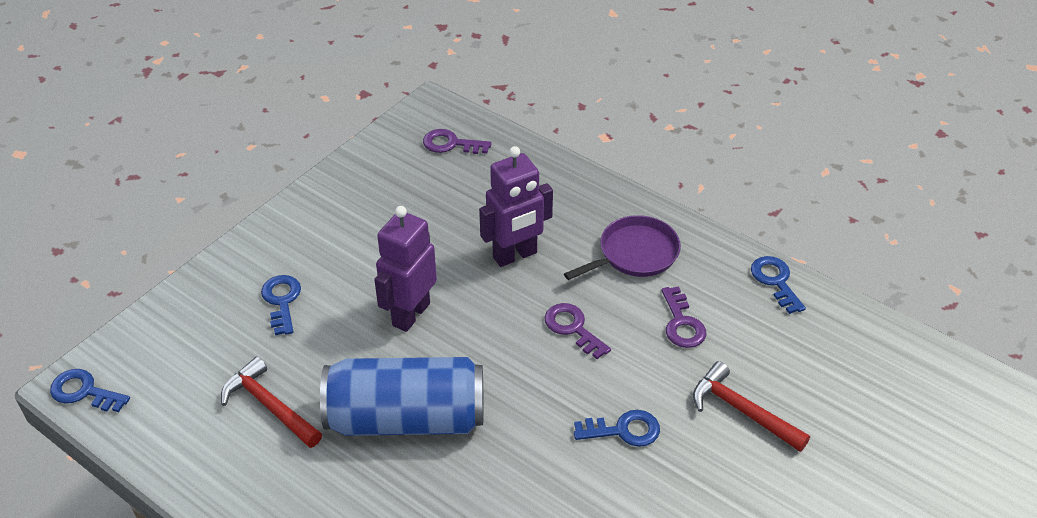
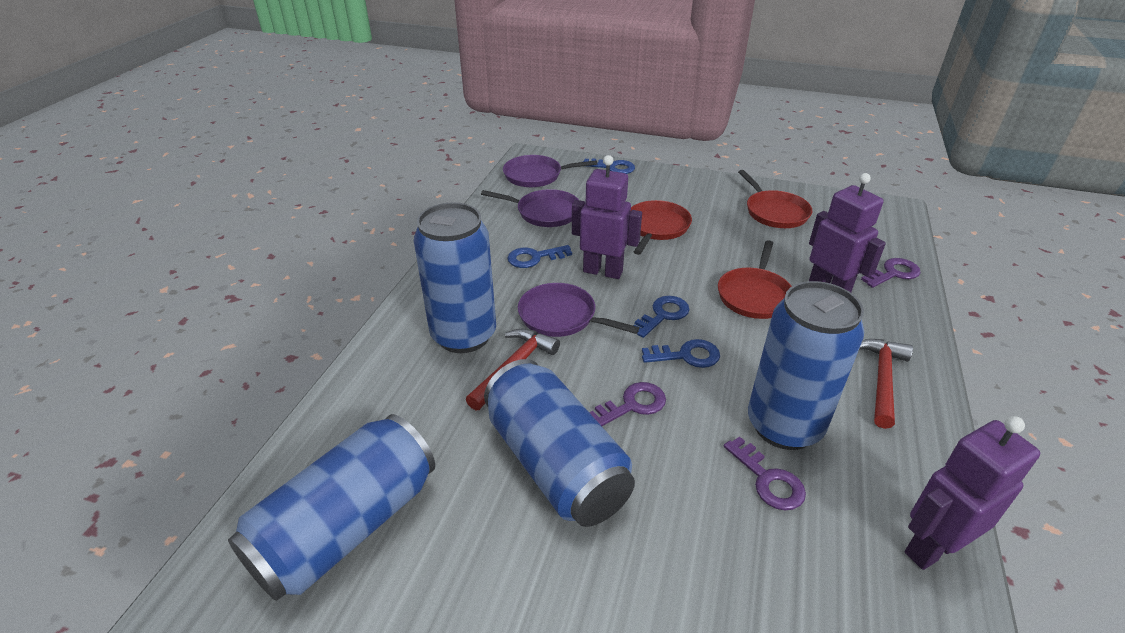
blue can: 1 -> 4
purple pan: 1 -> 3
purple robot: 2 -> 3
red pan: 0 -> 3

